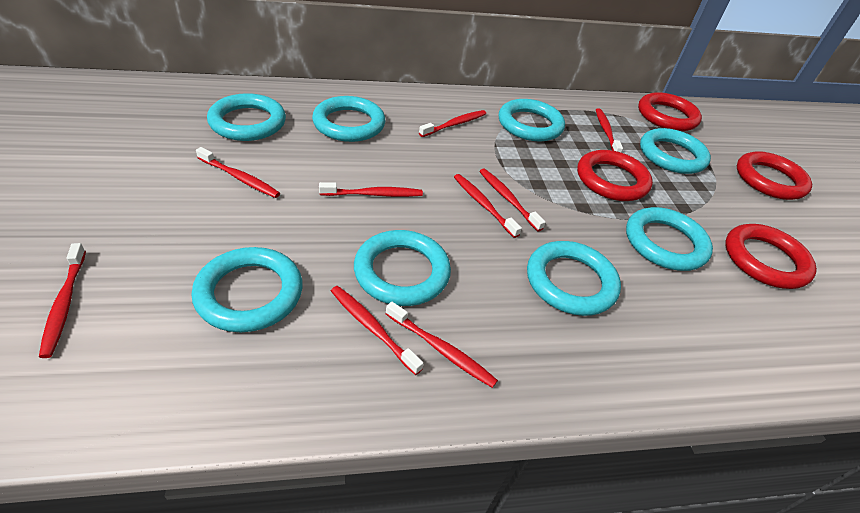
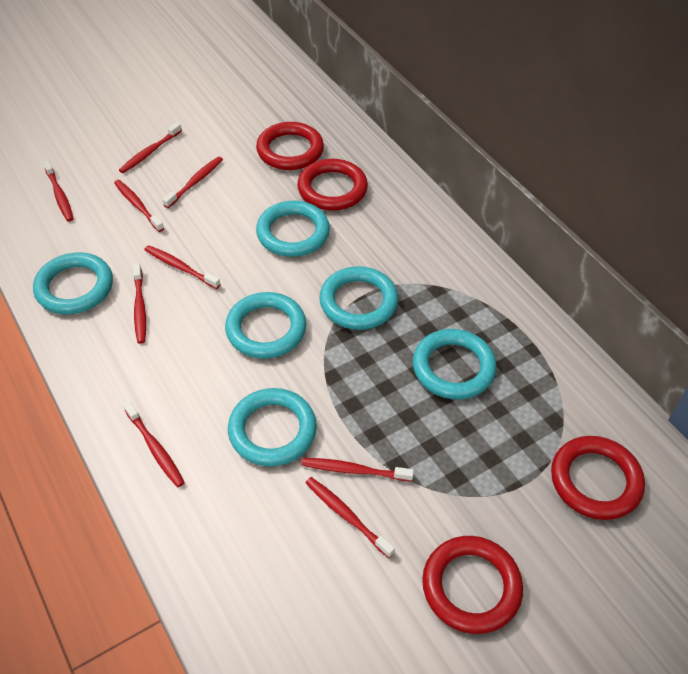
turquoise ring: 8 -> 6

